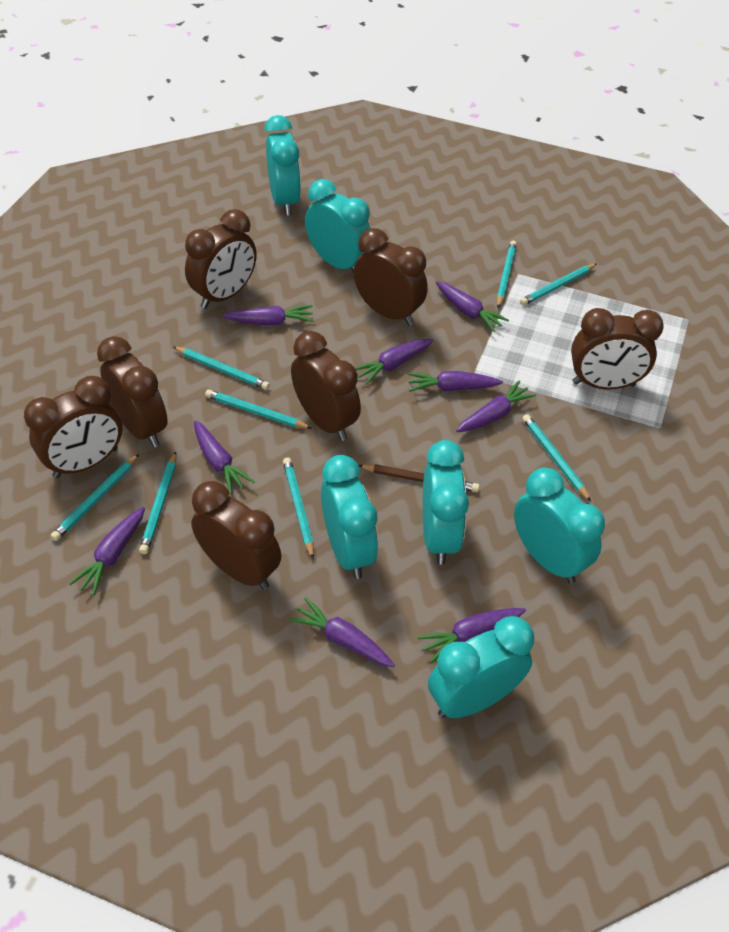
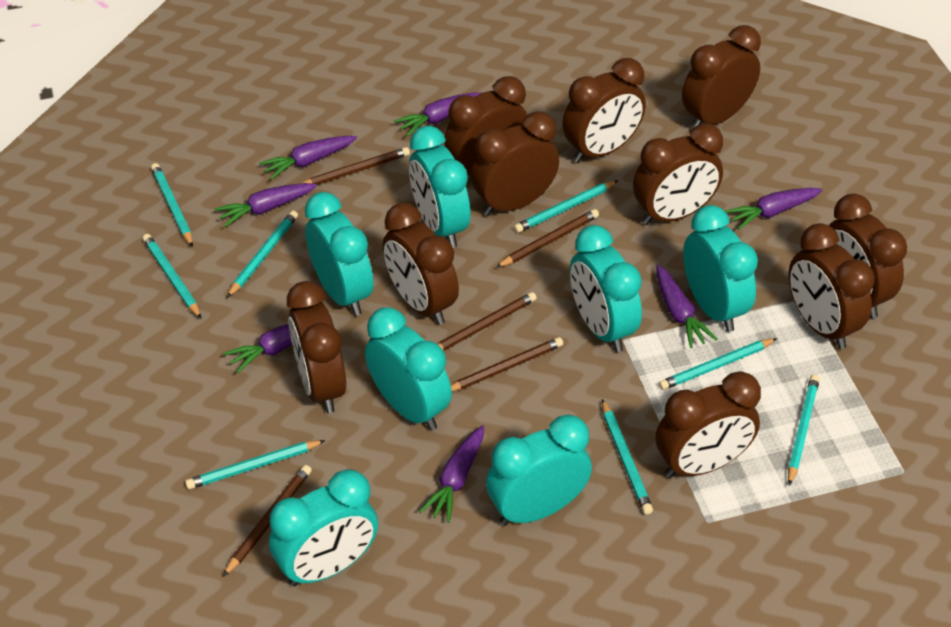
brown clock: 7 -> 10
brown pencil: 1 -> 5
purple carrot: 9 -> 7
turquoise clock: 6 -> 7

